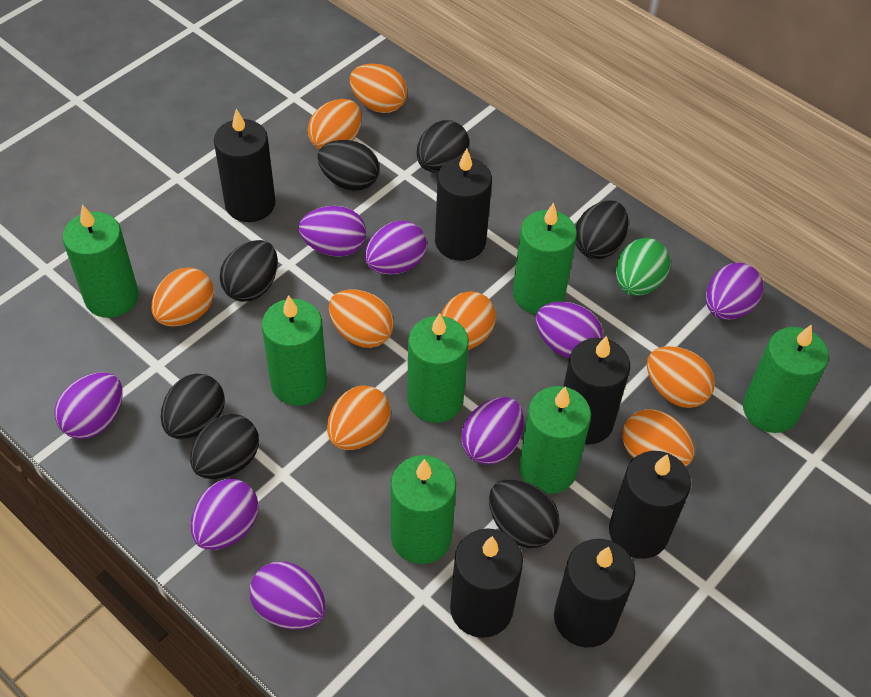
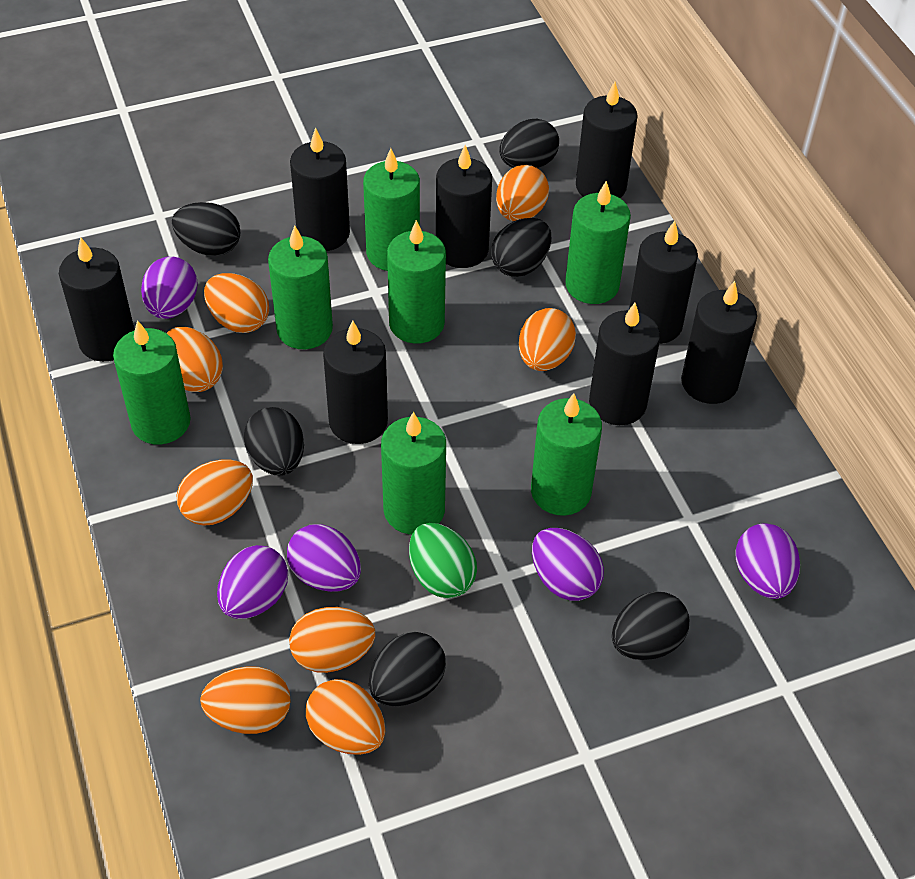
black candle: 6 -> 8
black egg: 7 -> 6
purple egg: 8 -> 5

